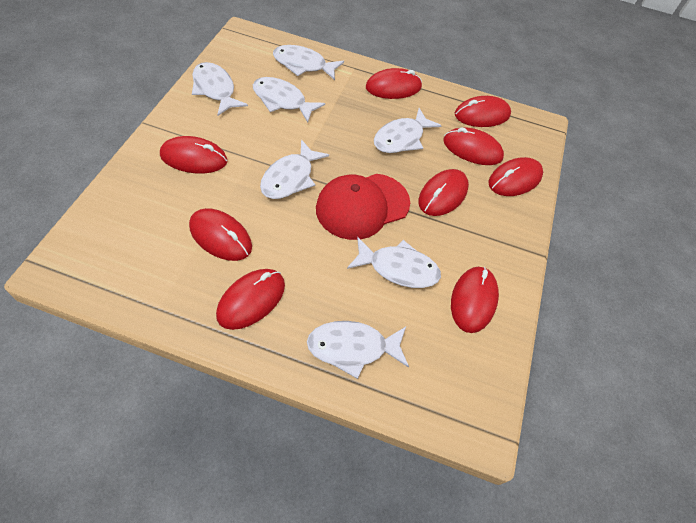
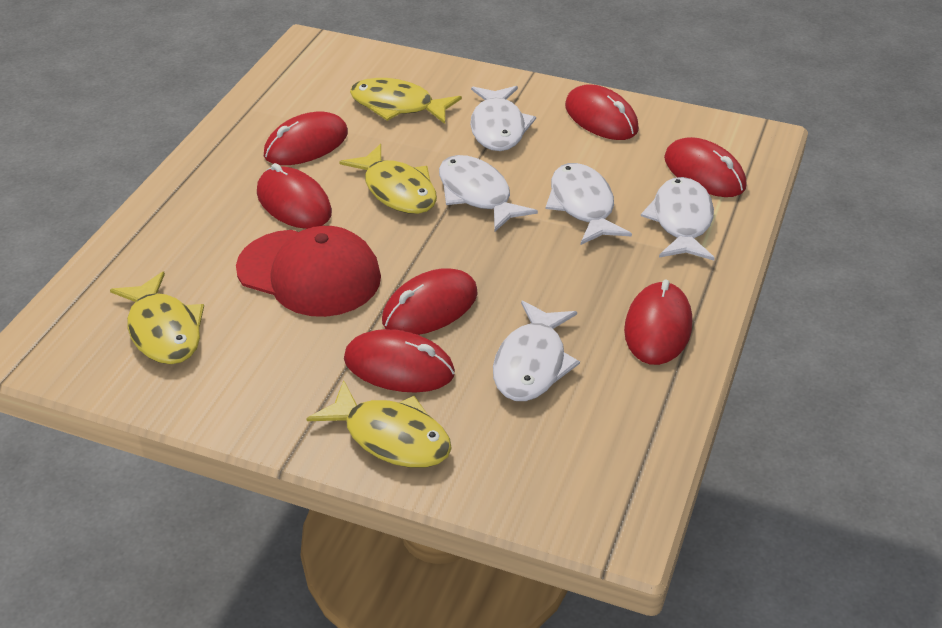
red mouse: 9 -> 7
white fish: 7 -> 5
yellow fish: 0 -> 4

